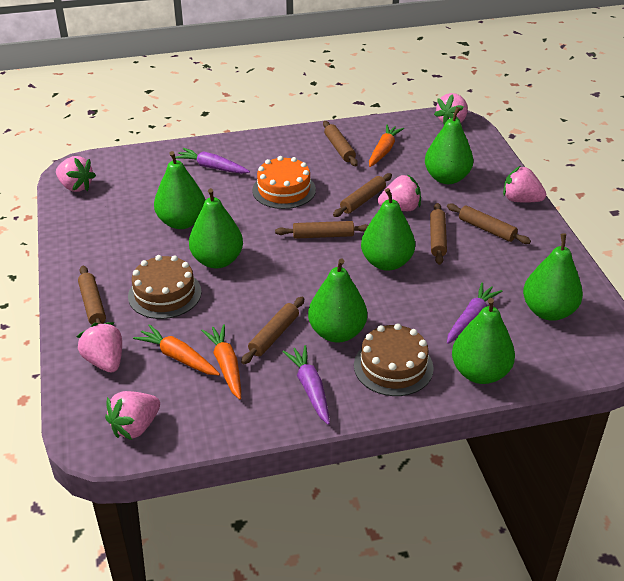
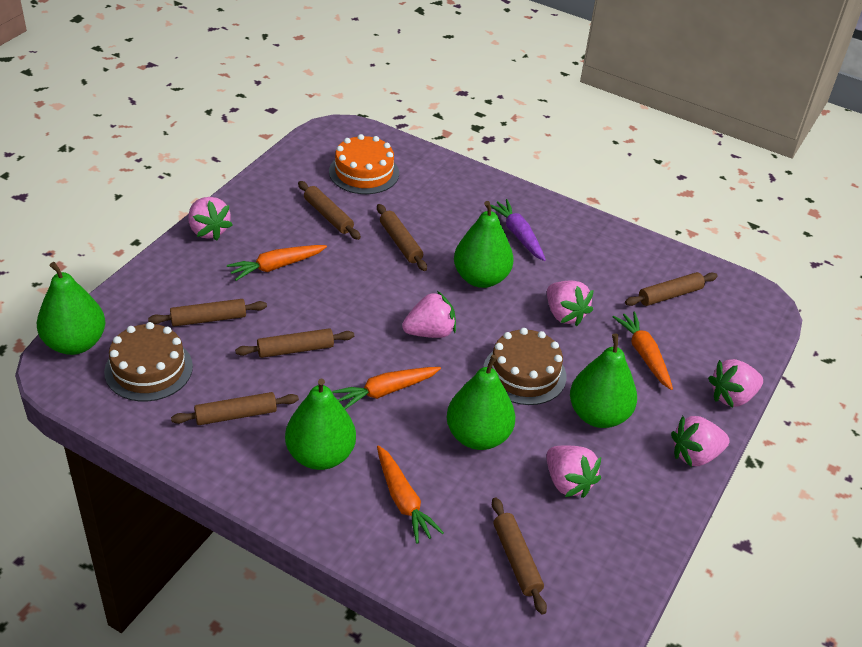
green pear: 7 -> 5
orange carrot: 3 -> 4
purple carrot: 3 -> 1

